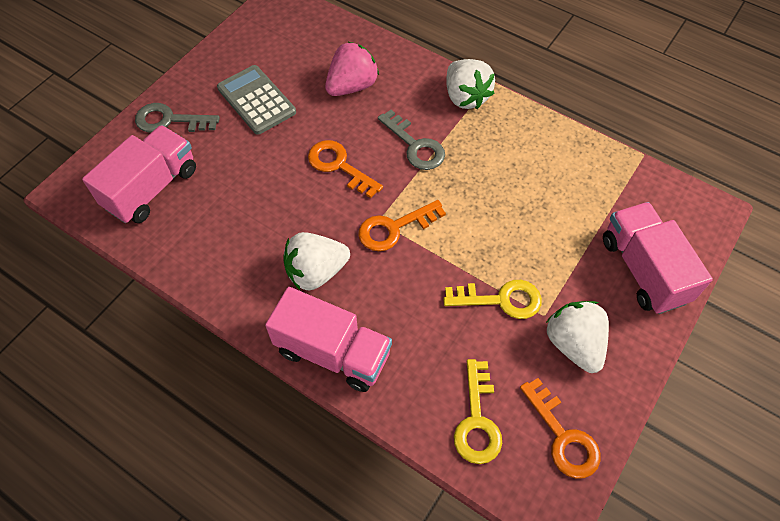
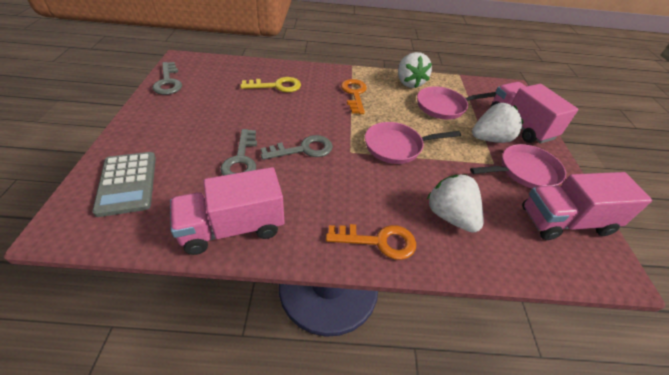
grey key: 2 -> 3
orange key: 3 -> 2
pink pan: 0 -> 3
pink strawberry: 1 -> 0
yellow key: 2 -> 1

